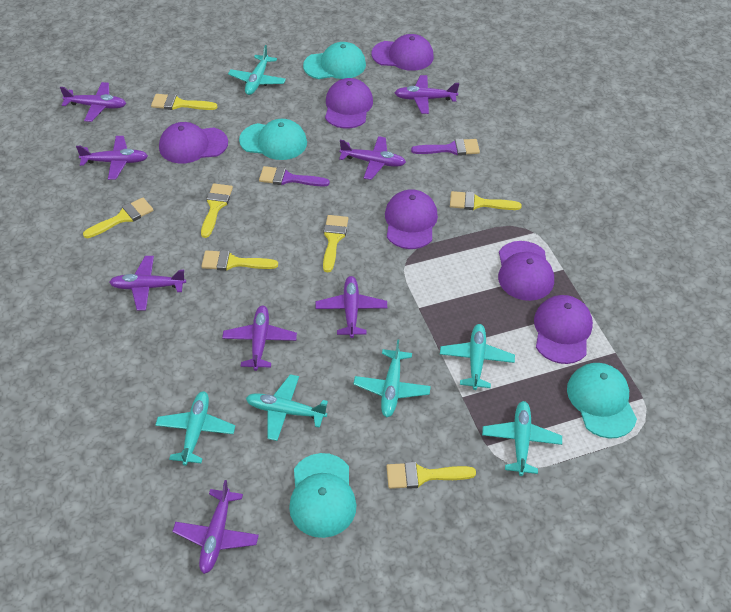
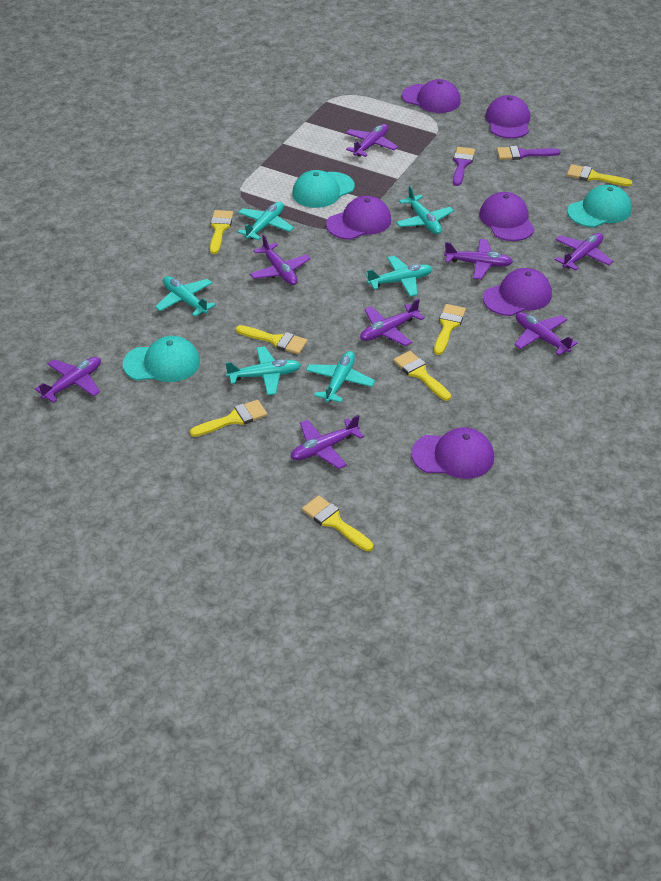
turquoise cap: 4 -> 3

